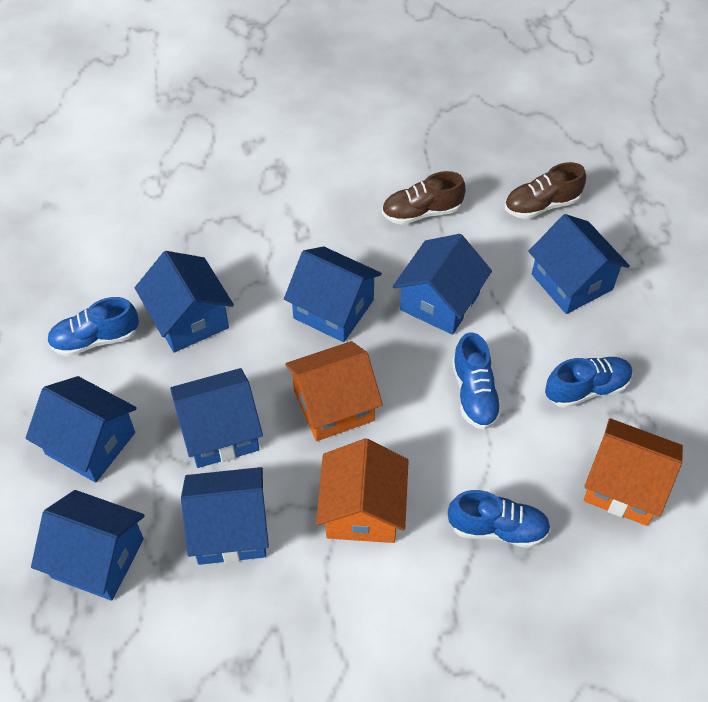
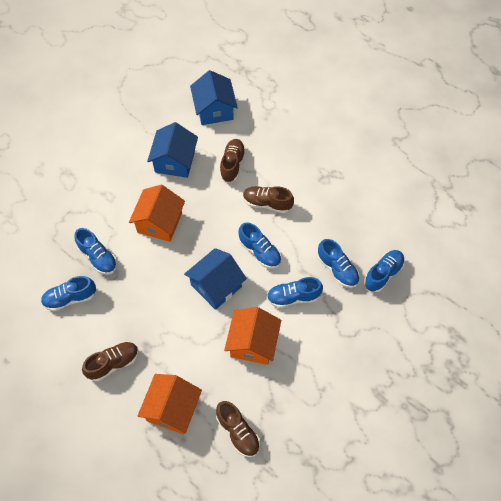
blue house: 8 -> 3
blue shoe: 4 -> 6
brown shoe: 2 -> 4

